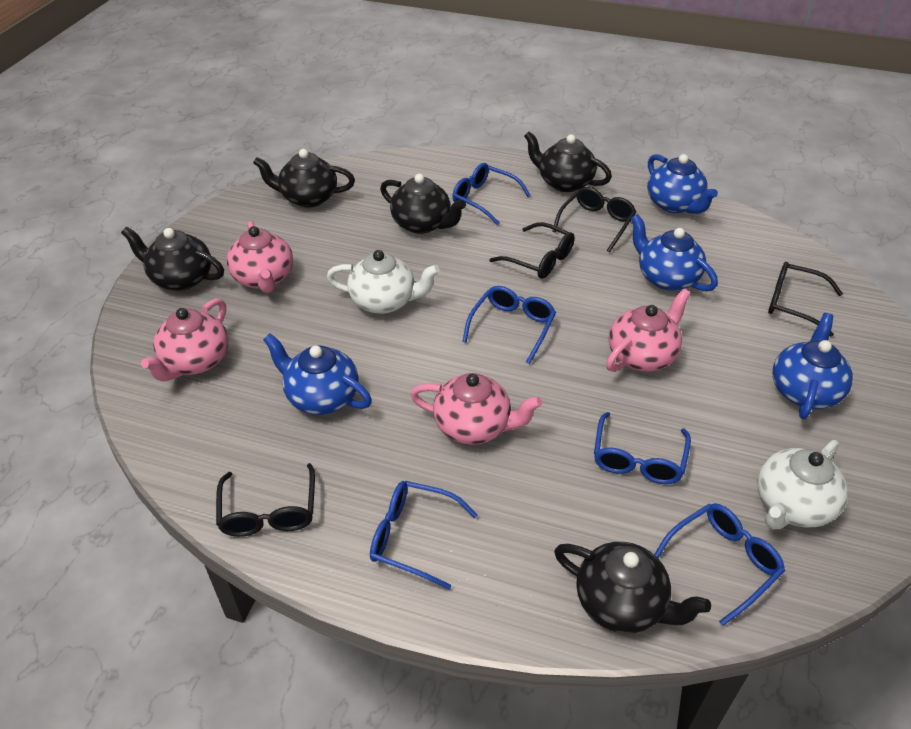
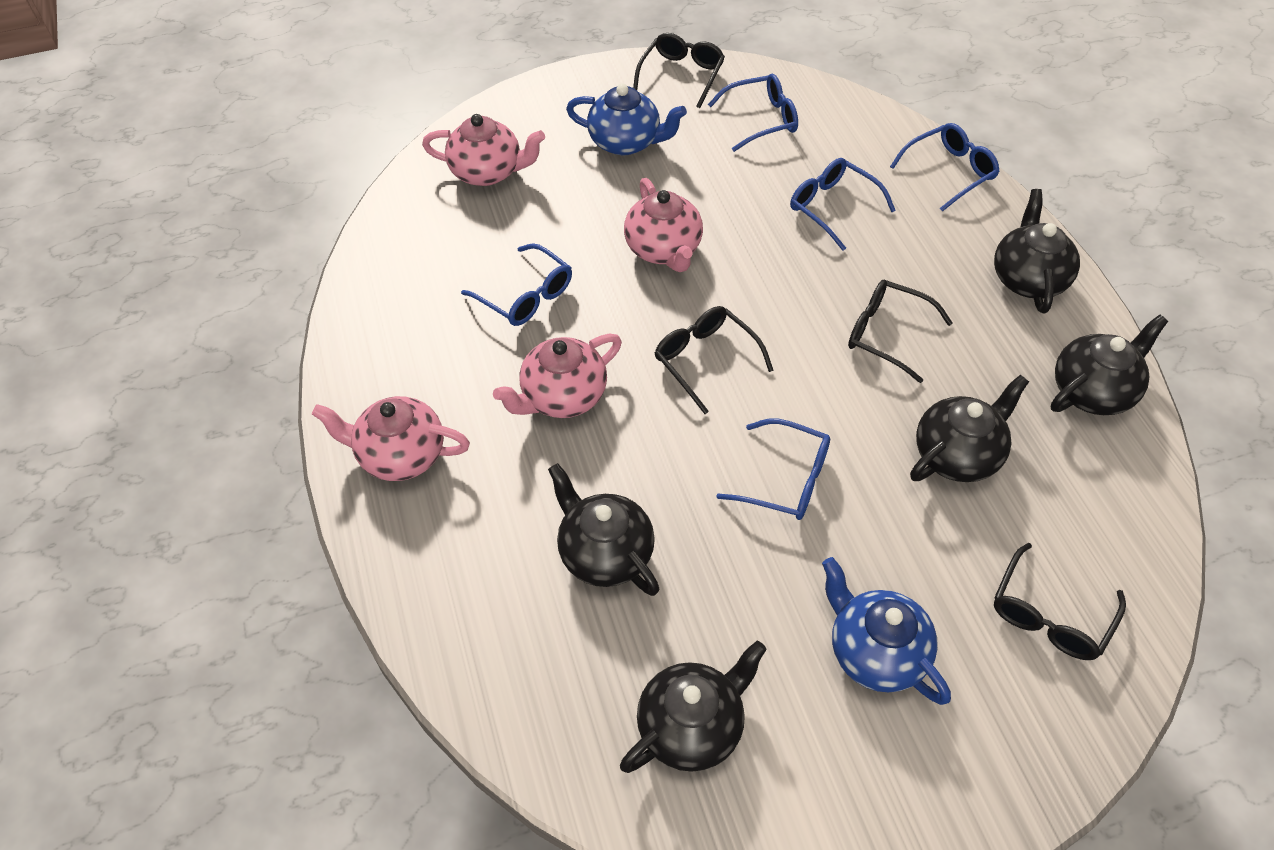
blue teapot: 4 -> 2
white teapot: 2 -> 0

